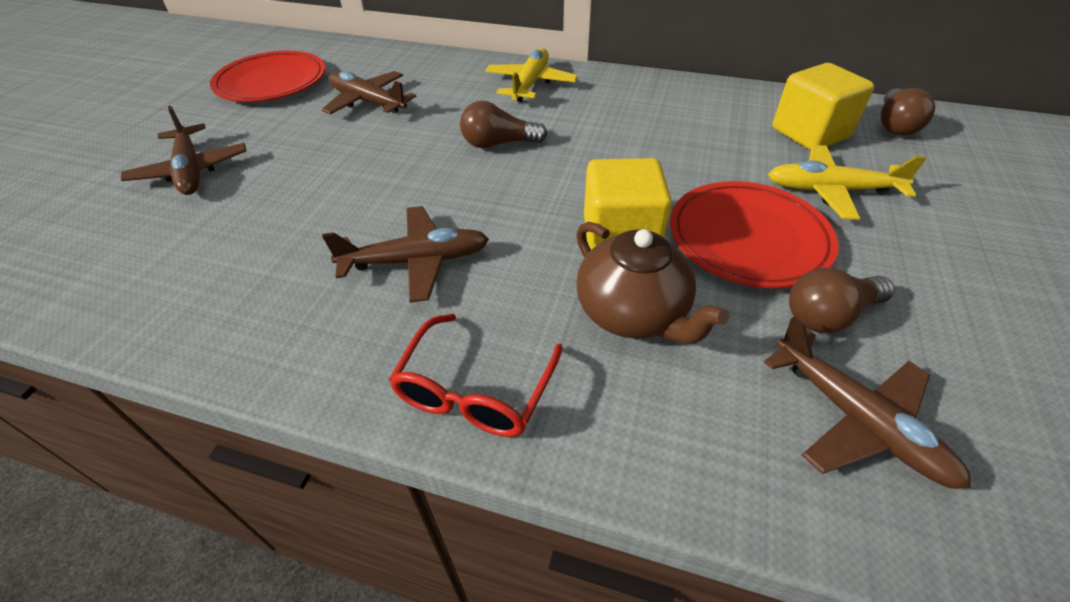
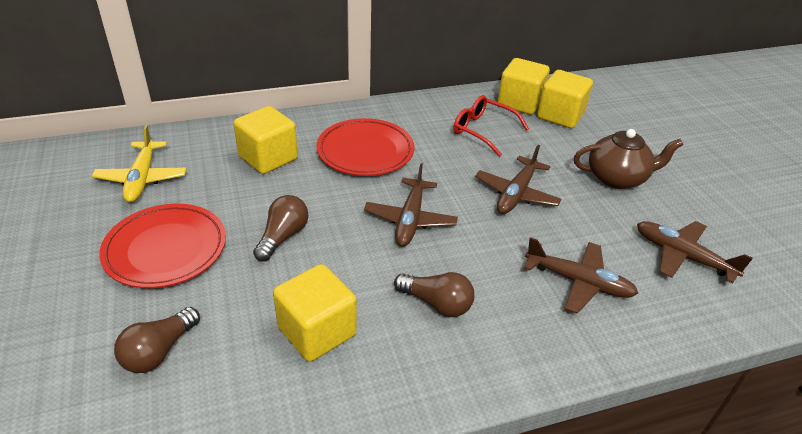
yellow cube: 2 -> 4
yellow plane: 2 -> 1

